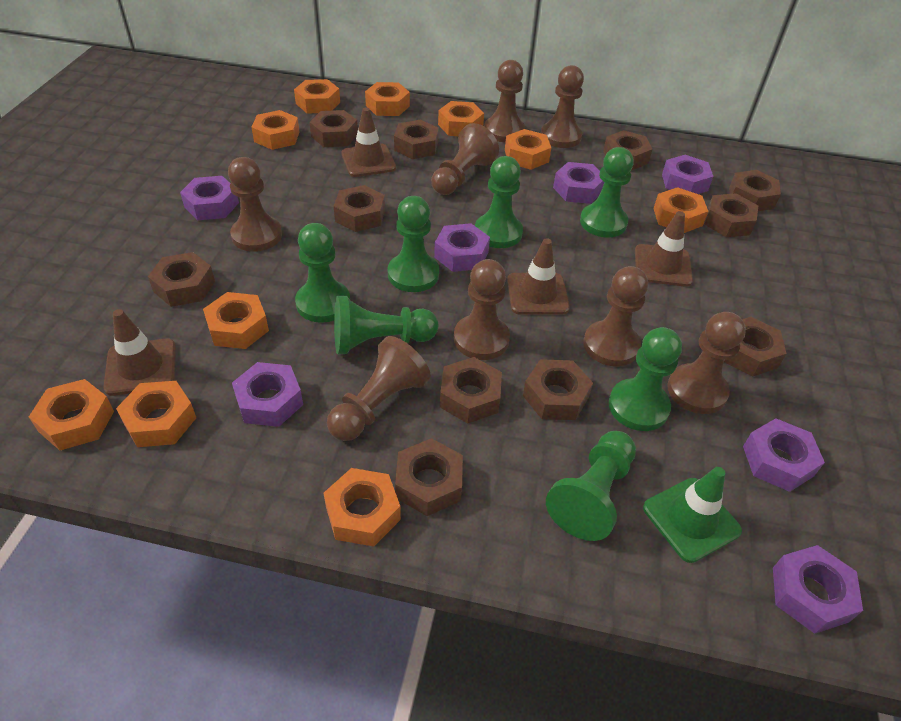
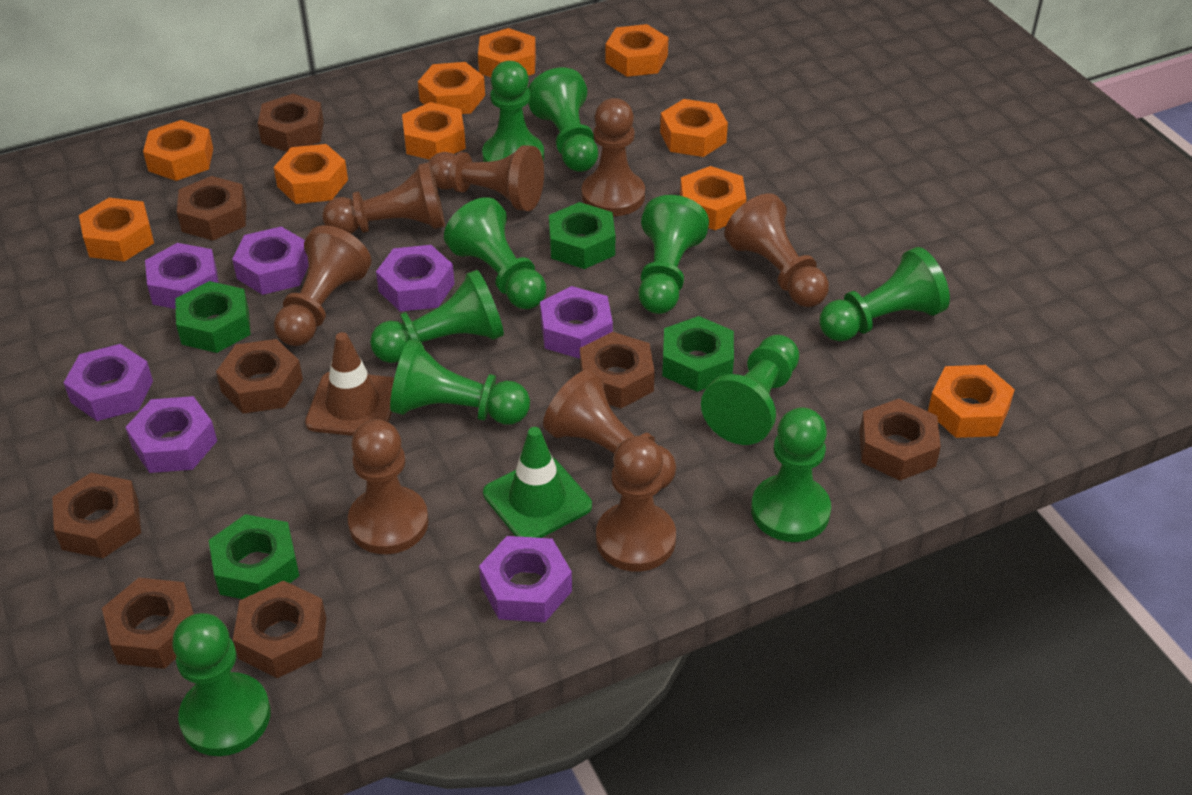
brown nut: 11 -> 8
brown traffic cone: 4 -> 1
green nut: 0 -> 4
green pawn: 7 -> 10

